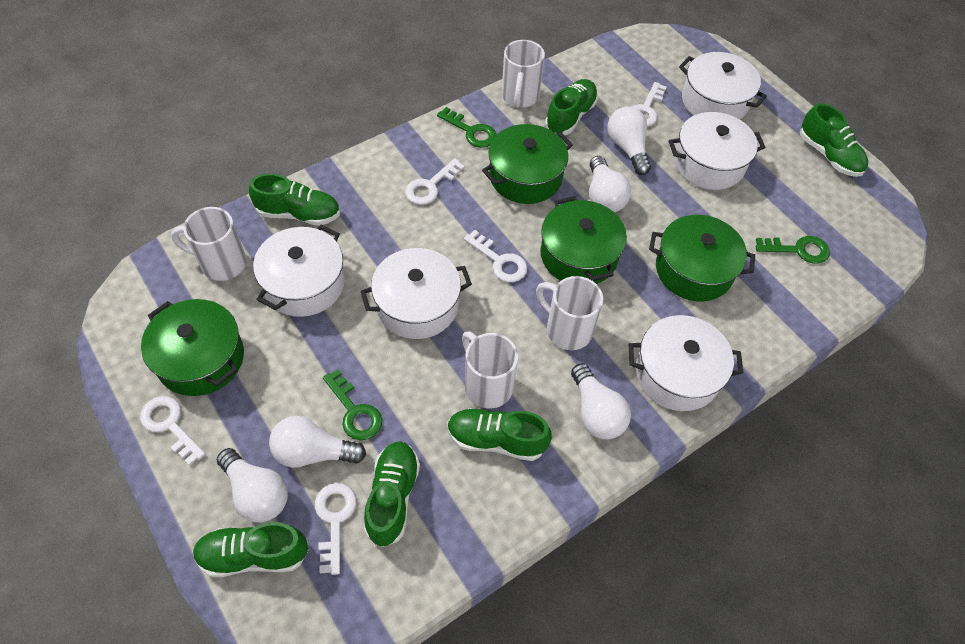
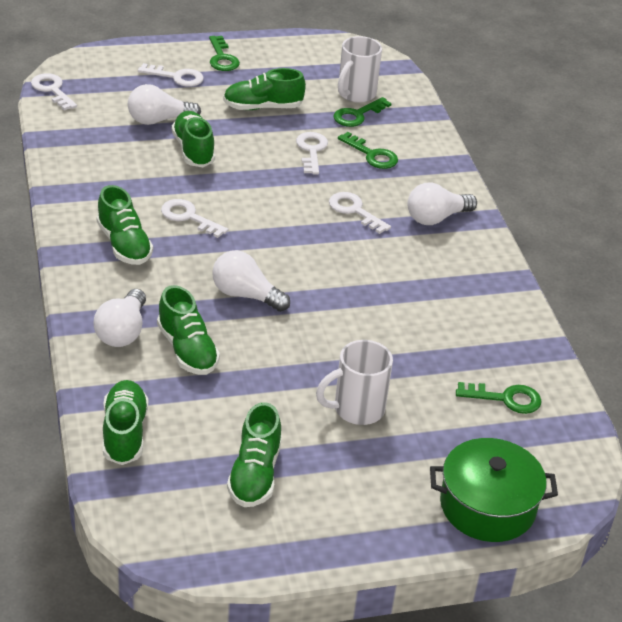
green key: 3 -> 4
green pot: 4 -> 1
white light bulb: 5 -> 4
white mug: 4 -> 2
white pot: 5 -> 0

